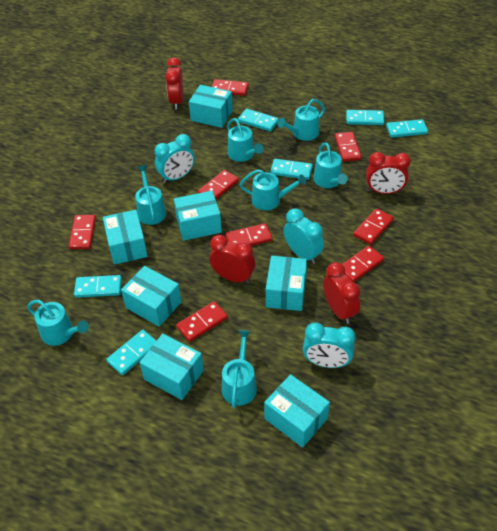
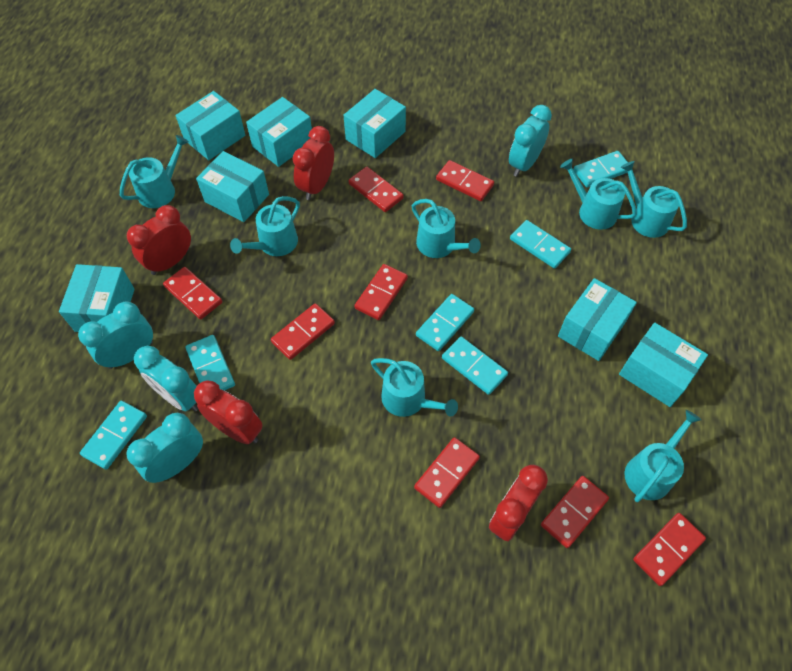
turquoise clock: 3 -> 4

